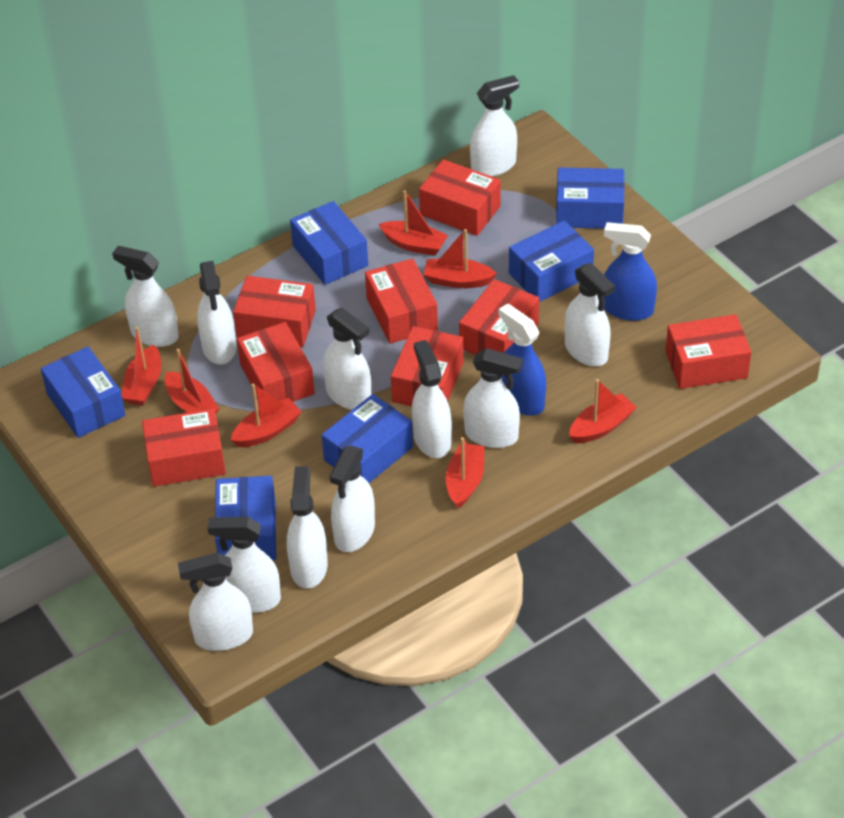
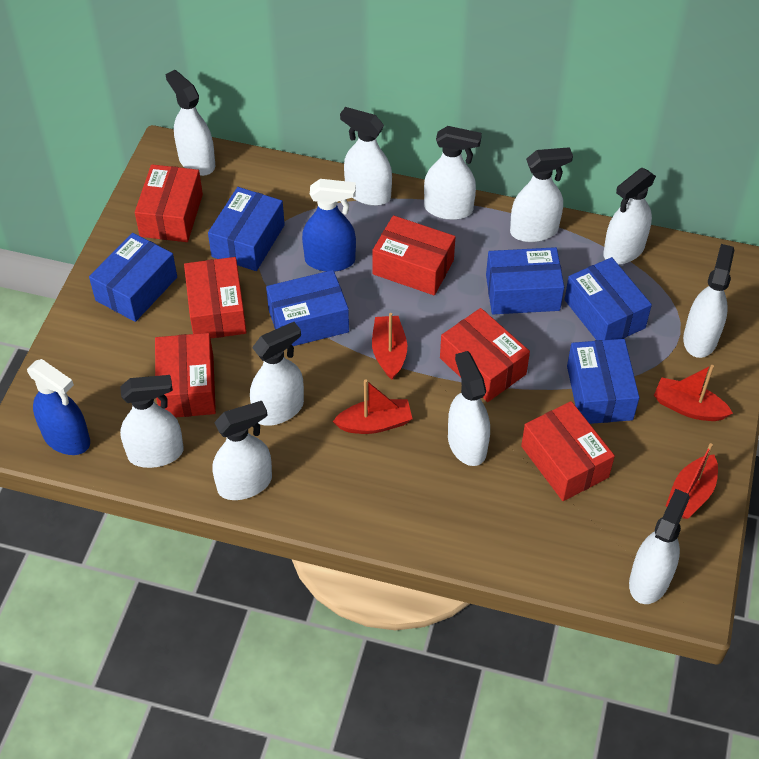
red boat: 7 -> 4
red box: 8 -> 6

